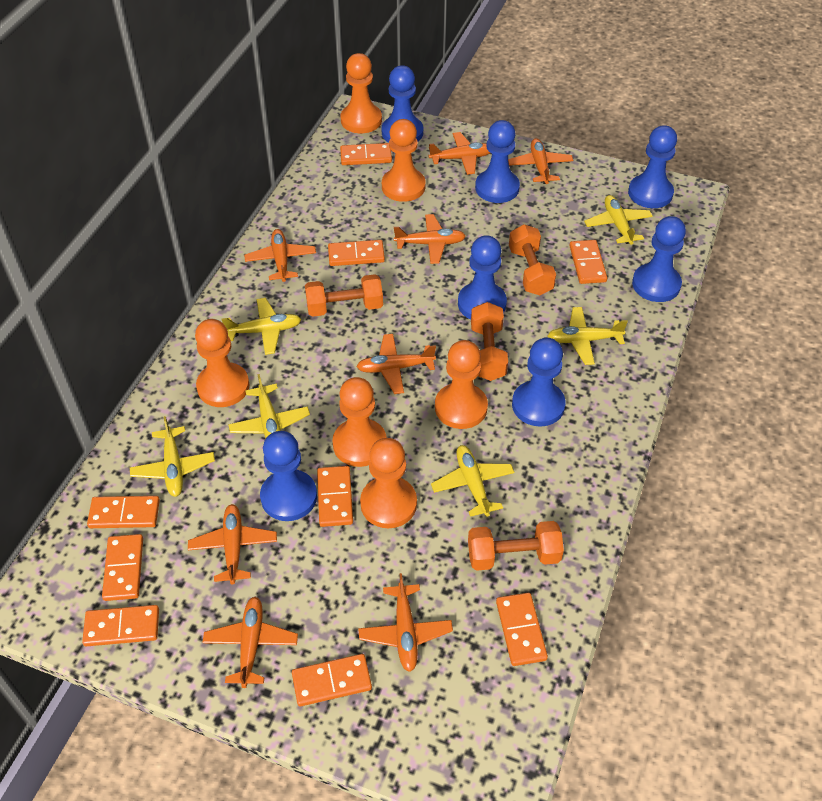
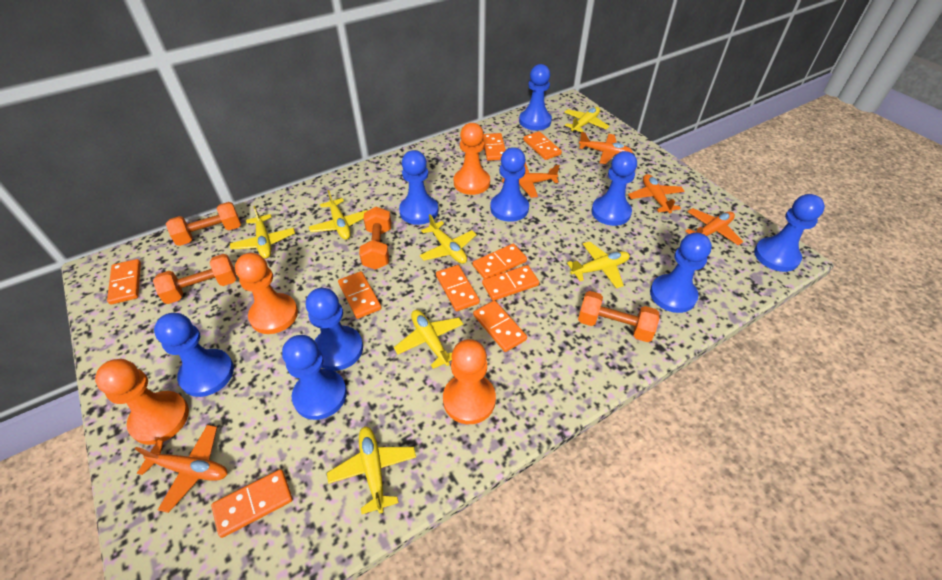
blue pawn: 7 -> 9
orange pawn: 6 -> 4
orange plane: 8 -> 5
yellow plane: 6 -> 7

